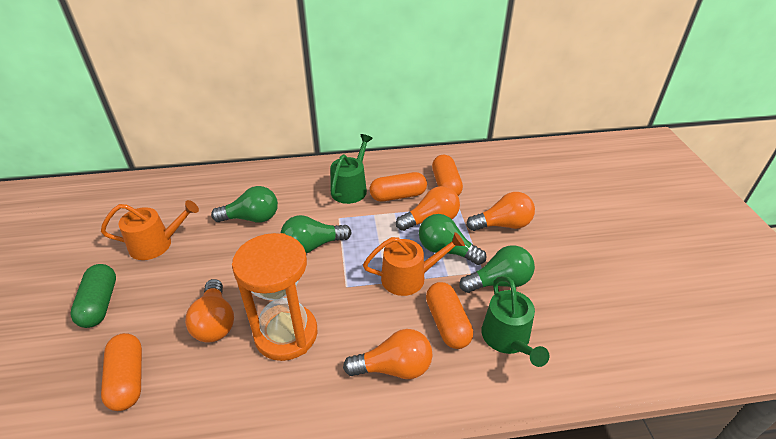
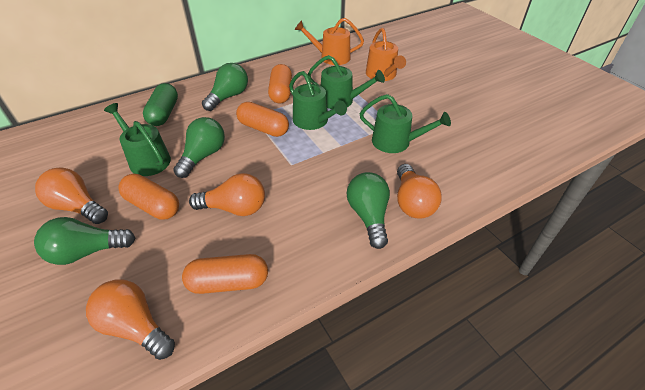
green watering can: 2 -> 4
orange hourglass: 1 -> 0

